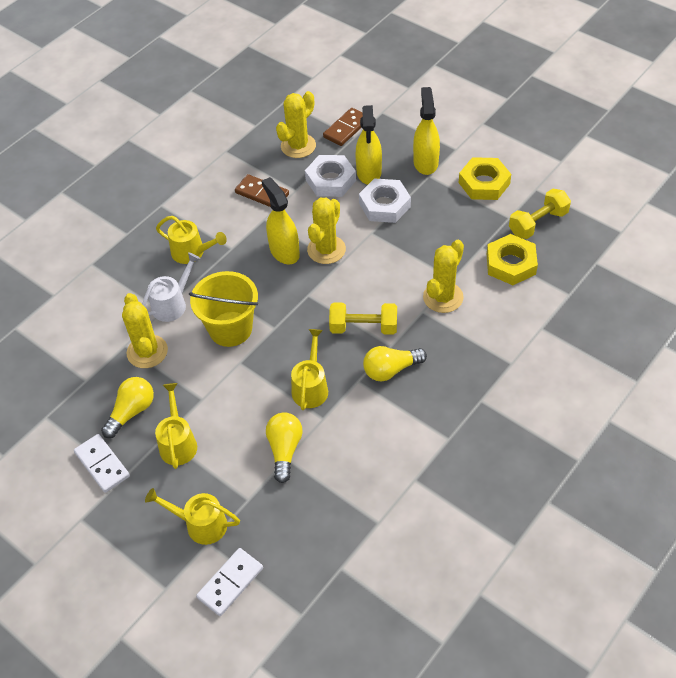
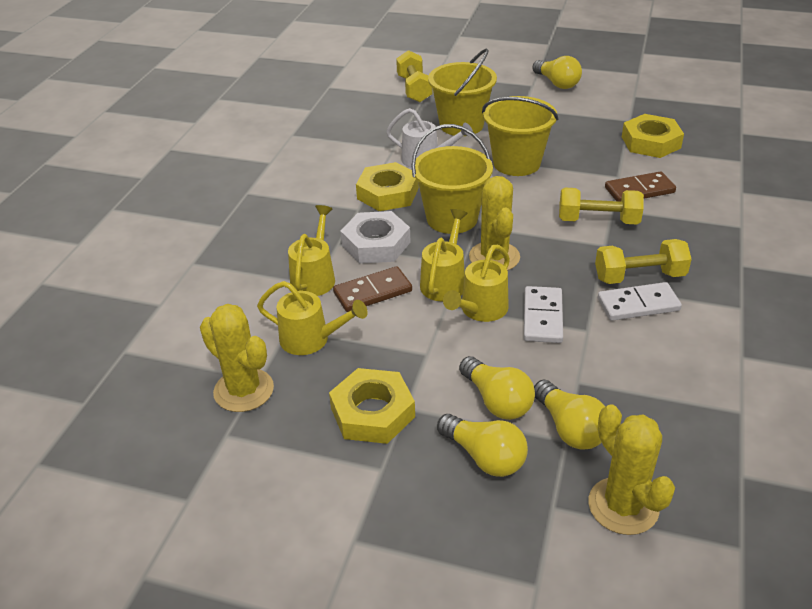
white nut: 2 -> 1
yellow bucket: 1 -> 3
yellow cactus: 4 -> 3
yellow dumbbell: 2 -> 3
yellow light bulb: 3 -> 4
yellow nut: 2 -> 3
yellow spray bottle: 3 -> 0

